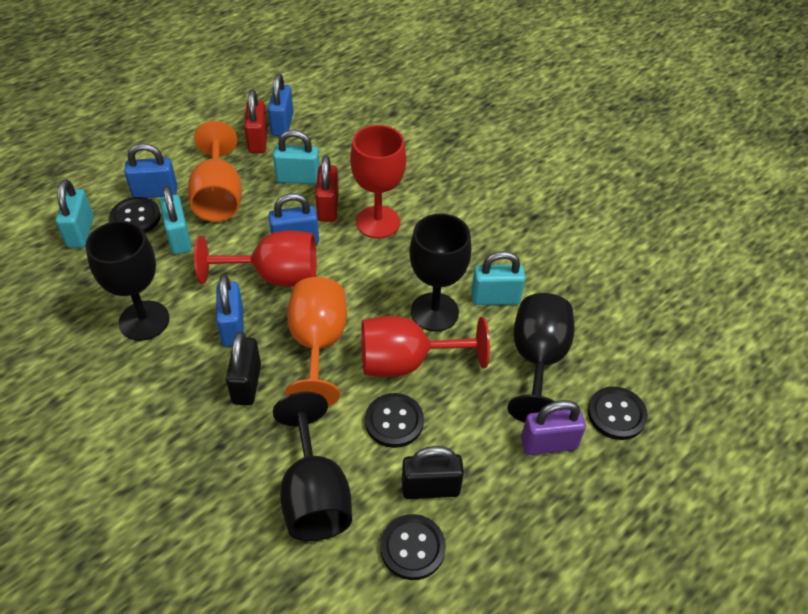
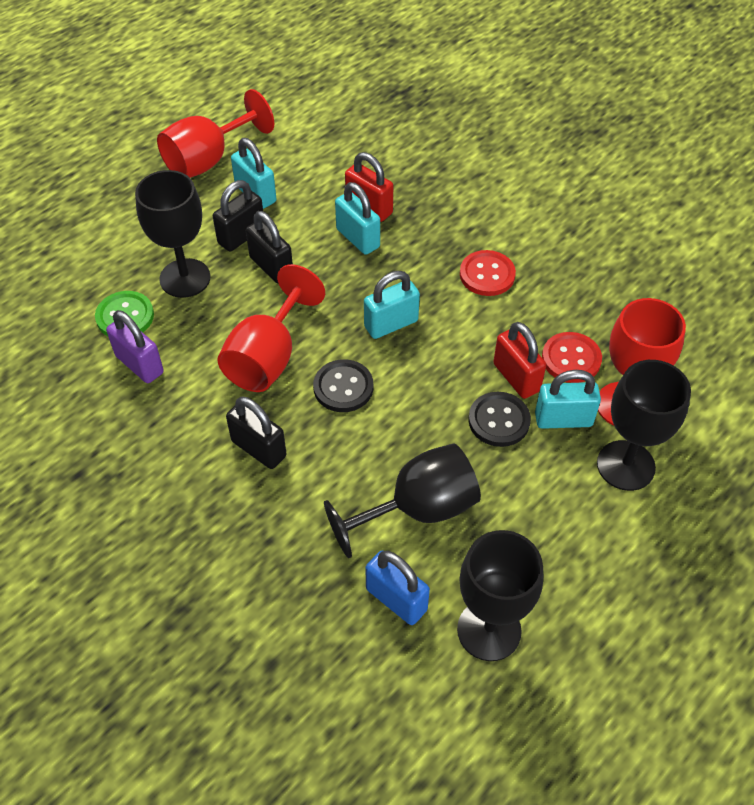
black button: 4 -> 2
black padlock: 2 -> 3
blue padlock: 4 -> 1
green button: 0 -> 1
orange goblet: 2 -> 0
red button: 0 -> 2

